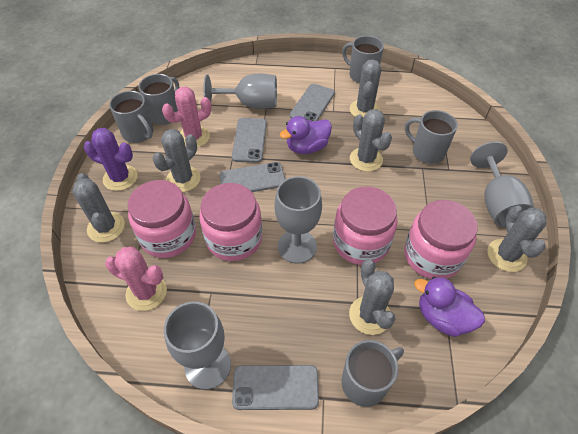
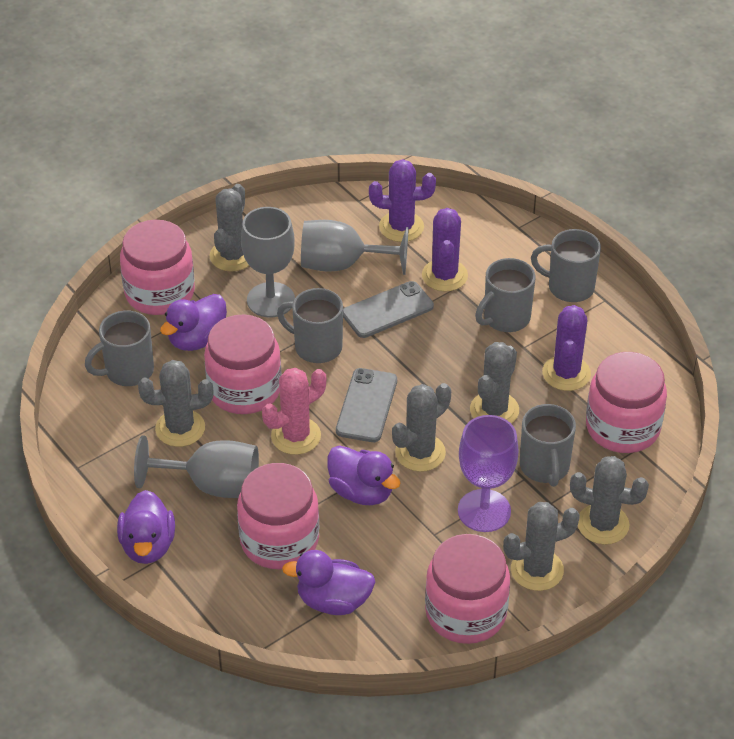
grey goblet: 4 -> 3
grey phone: 4 -> 2
pink cactus: 2 -> 1
pink jar: 4 -> 5
purple cactus: 1 -> 3
purple duck: 2 -> 4
purple goblet: 0 -> 1

